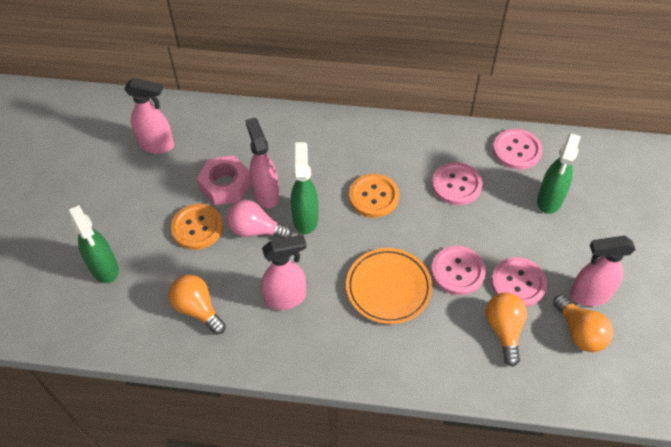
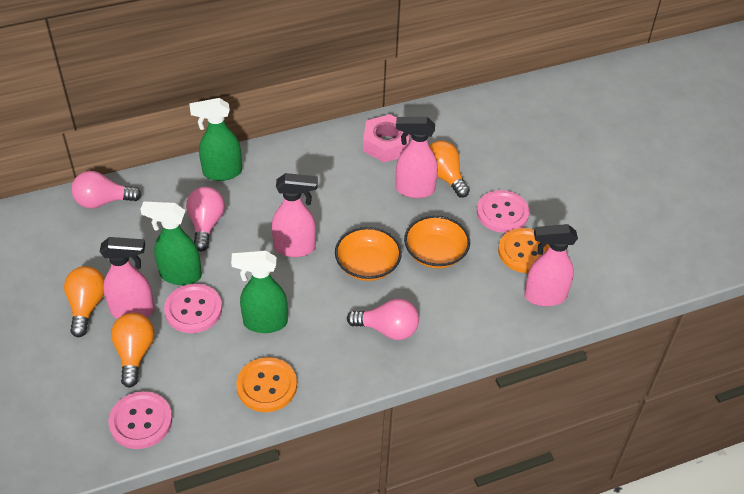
orange bowl: 0 -> 2
orange plate: 1 -> 0
pink button: 4 -> 3
pink light bulb: 1 -> 3

